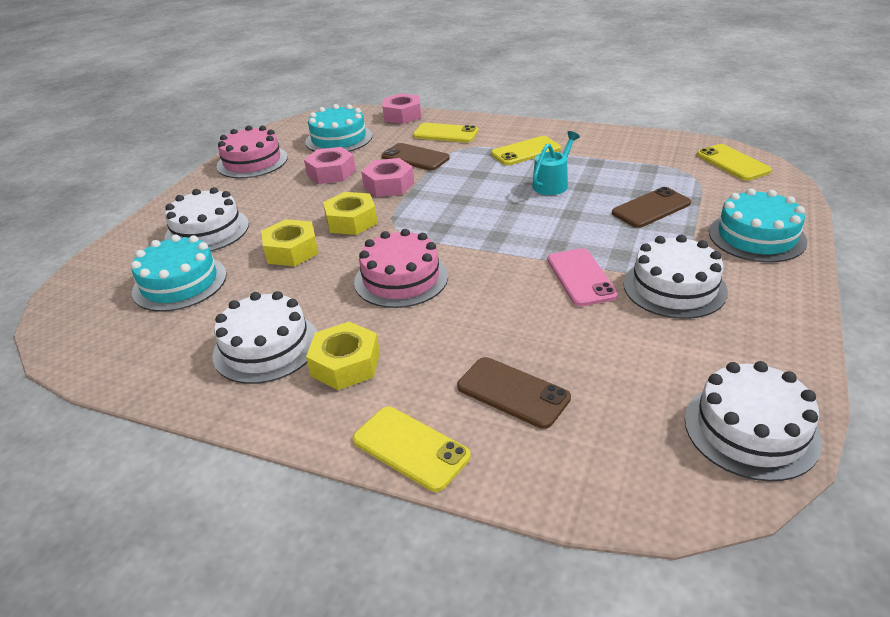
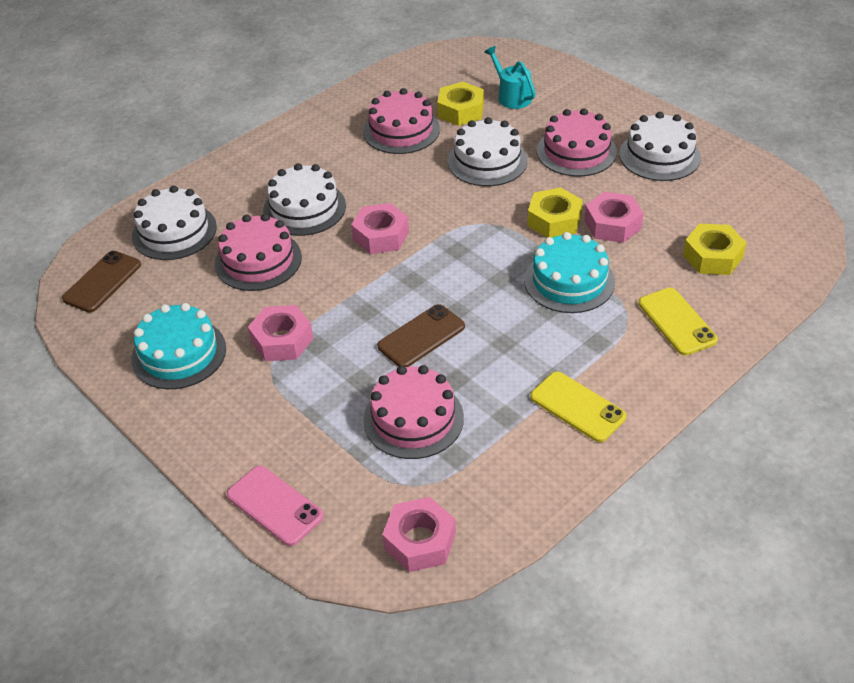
brown phone: 3 -> 2
pink cake: 2 -> 4
pink nut: 3 -> 4
turquoise cake: 3 -> 2
yellow phone: 4 -> 2

